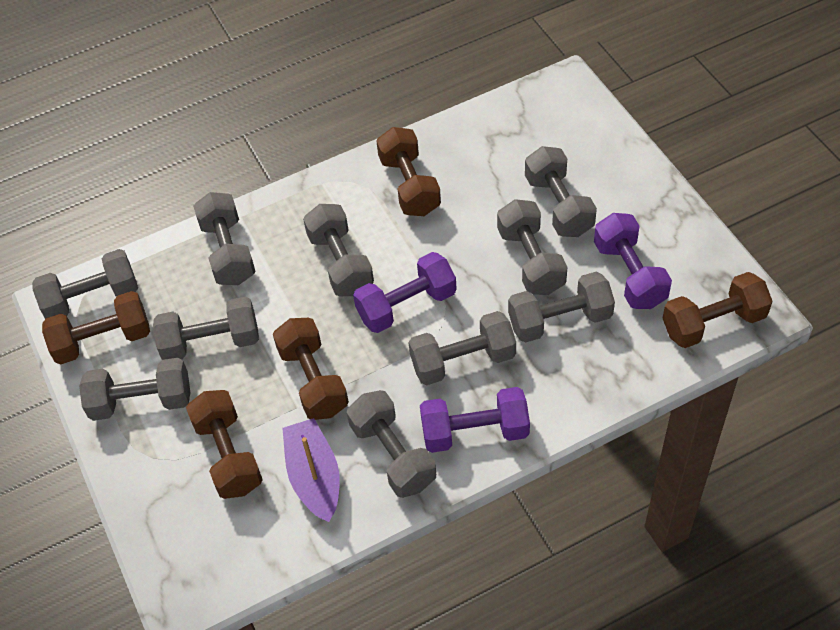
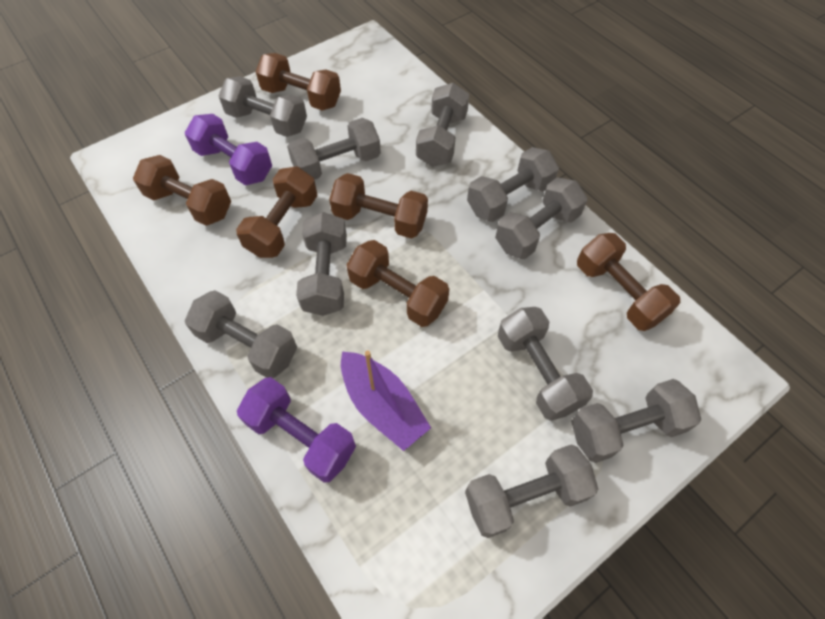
brown dumbbell: 5 -> 6
purple dumbbell: 3 -> 2

